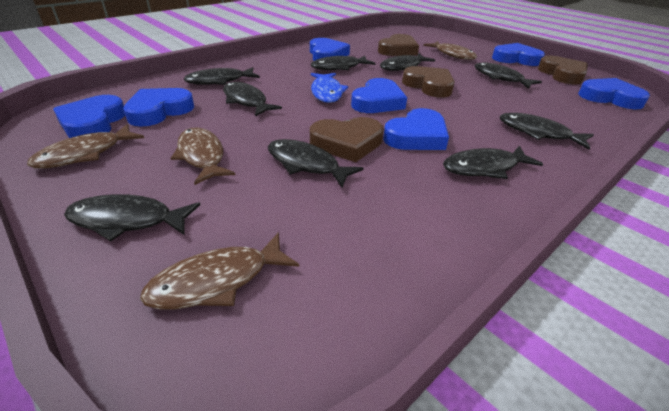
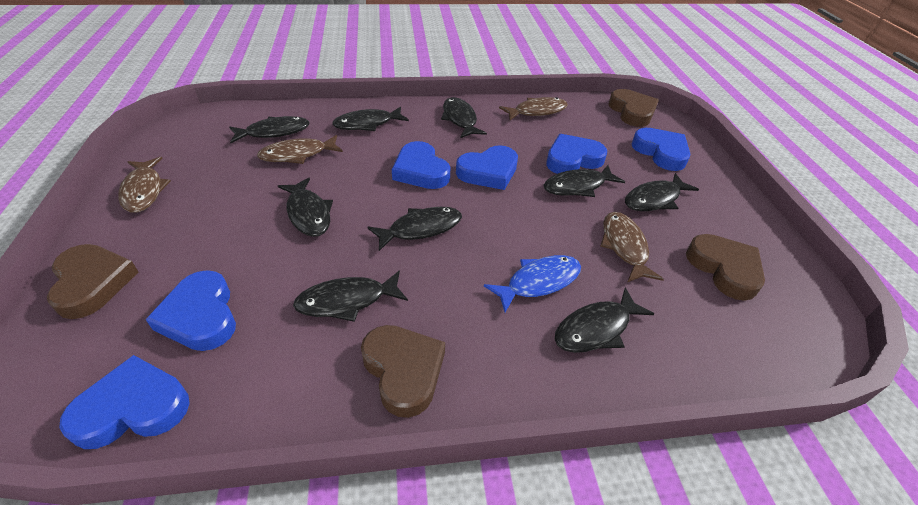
blue heart: 7 -> 6

